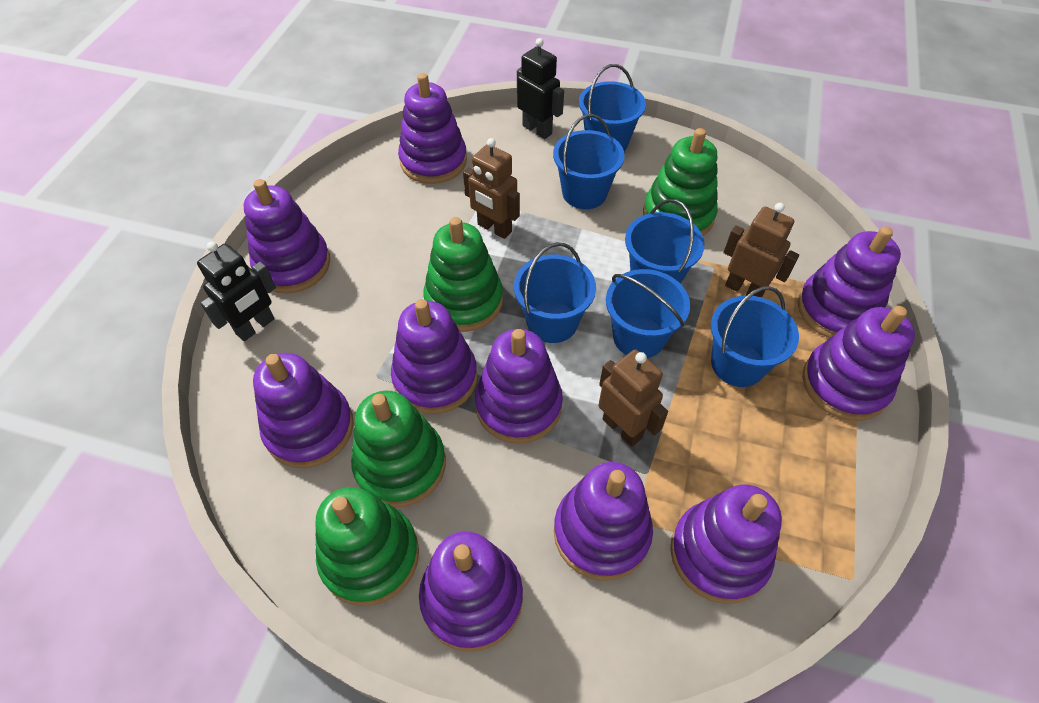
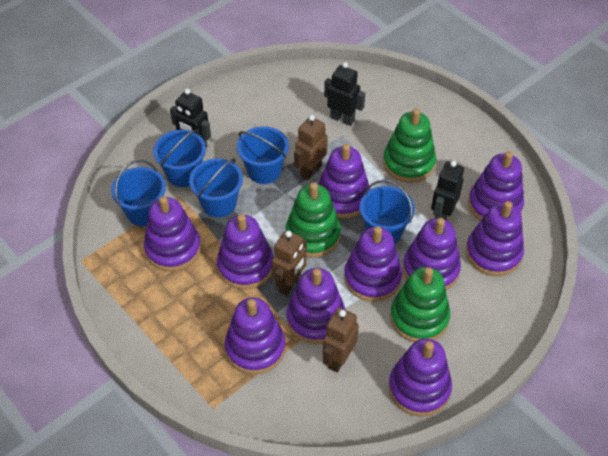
black robot: 2 -> 3
blue bucket: 6 -> 5
green stacking toy: 4 -> 3

